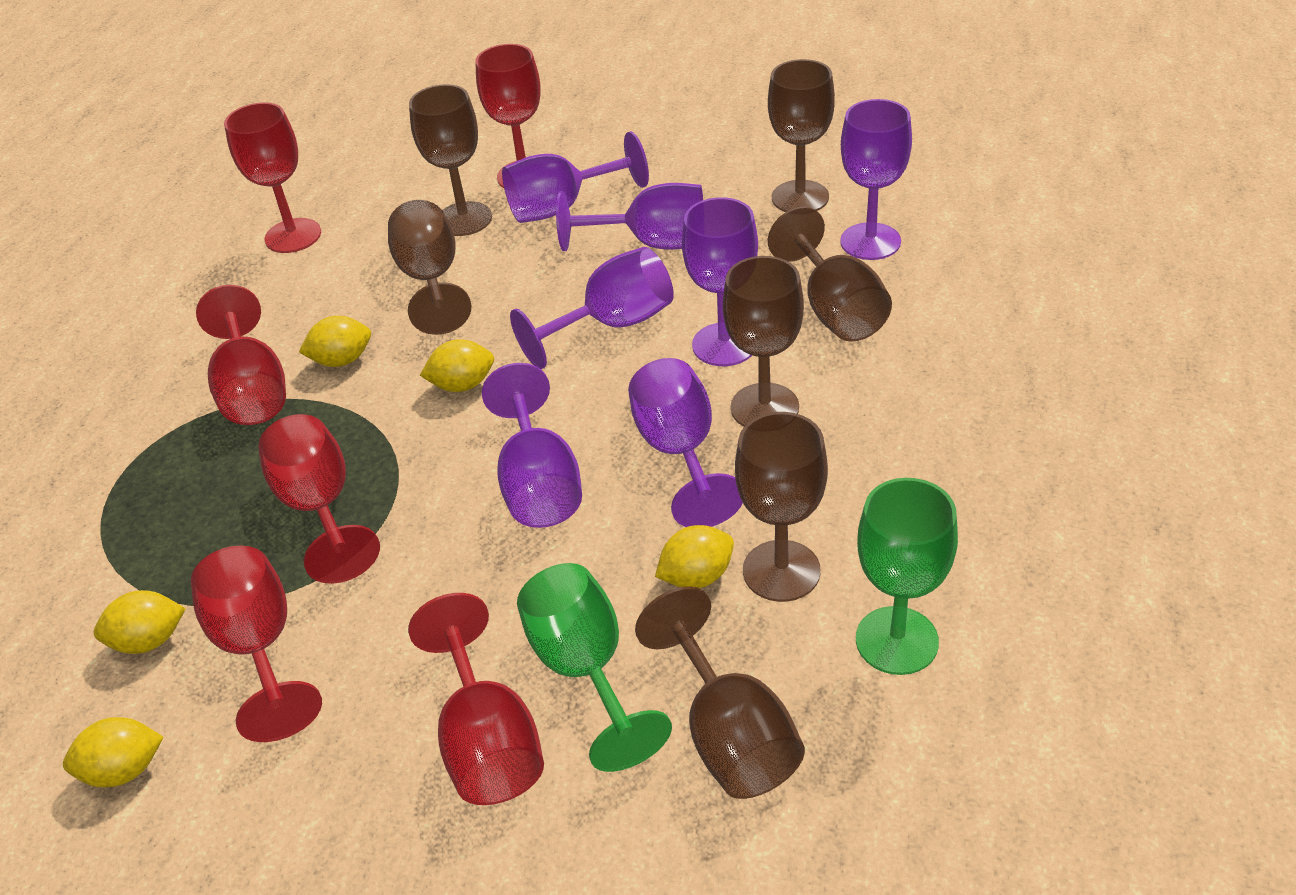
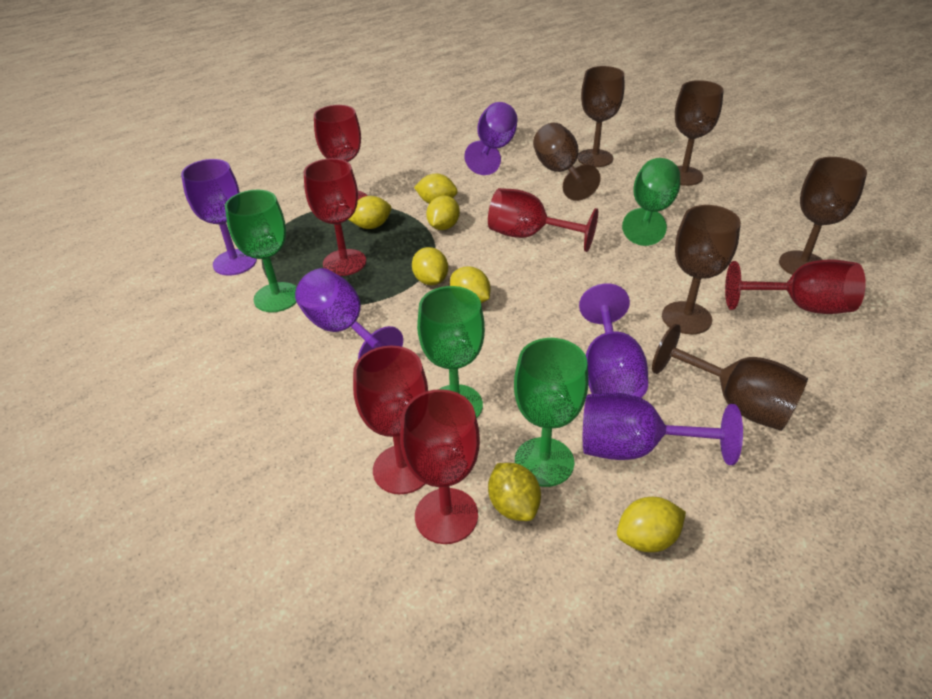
brown goblet: 7 -> 6
green goblet: 2 -> 4
purple goblet: 7 -> 5
yellow lemon: 5 -> 7

